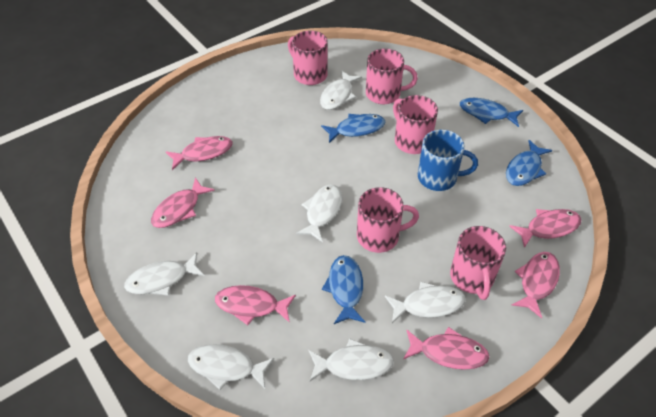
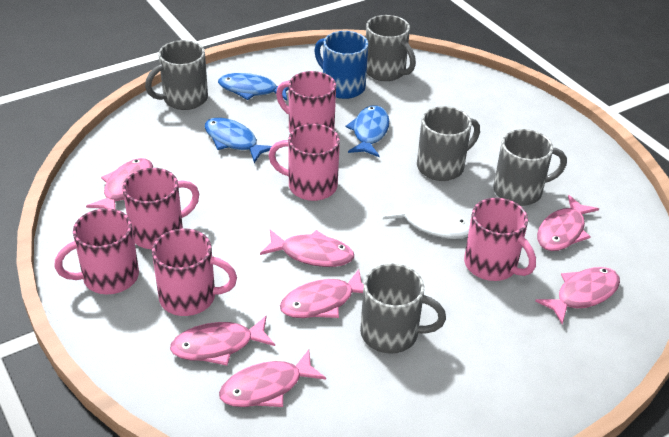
blue fish: 4 -> 3
grey mug: 0 -> 5
pink fish: 6 -> 7
pink mug: 5 -> 6
white fish: 6 -> 1

